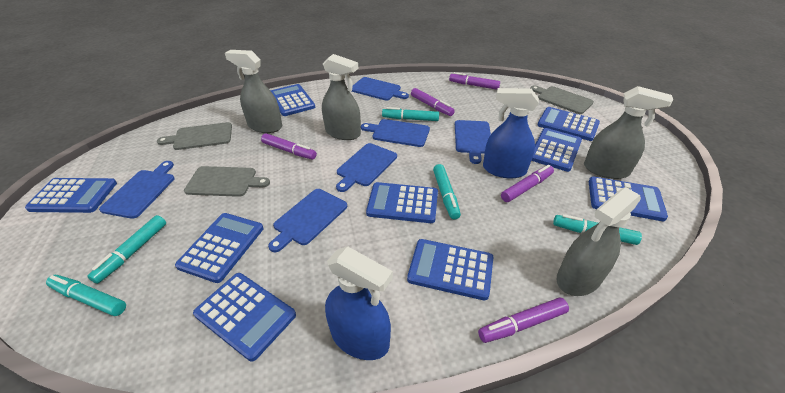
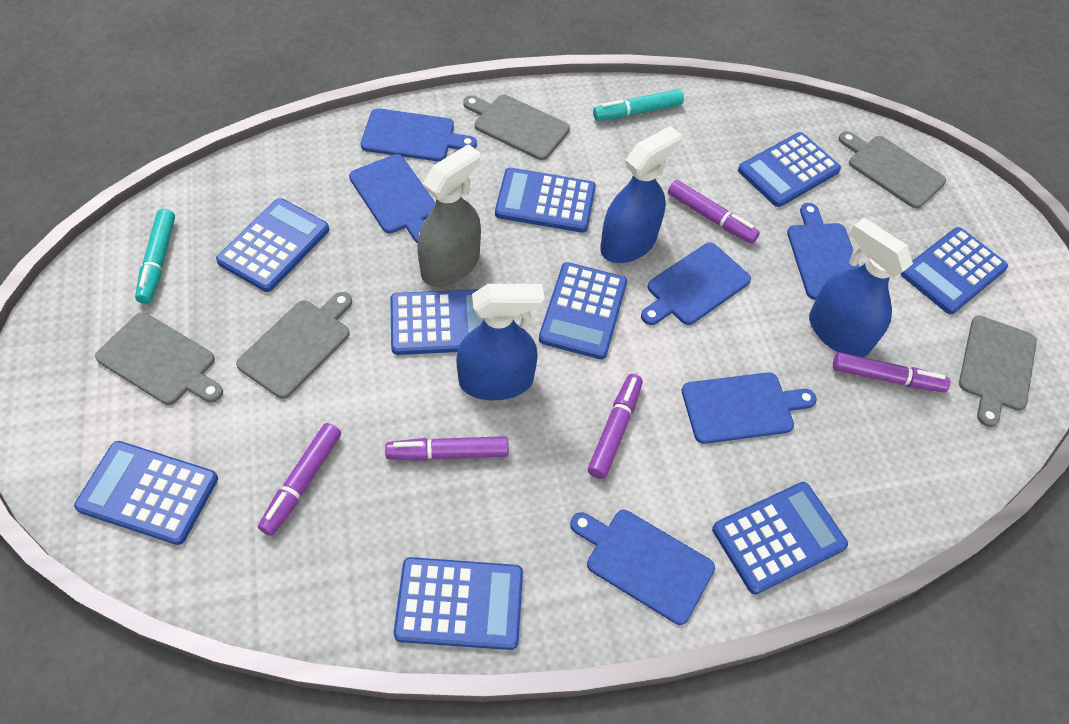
blue spray bottle: 2 -> 3
grey cutting board: 3 -> 5
grey spray bottle: 4 -> 1
turquoise marker: 5 -> 2

